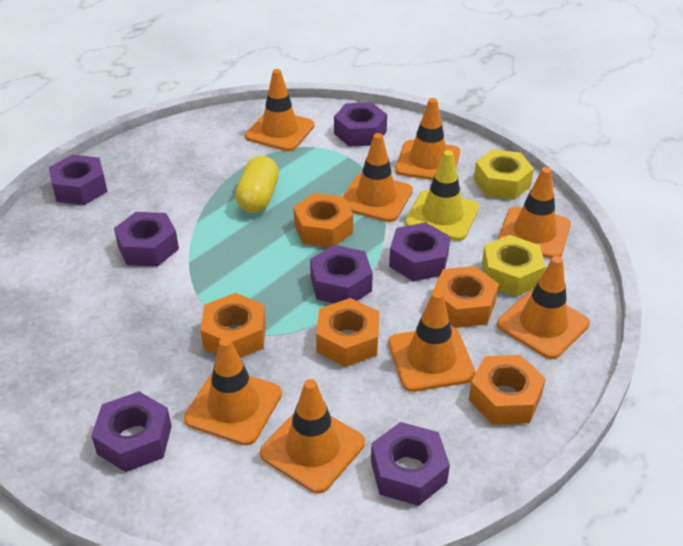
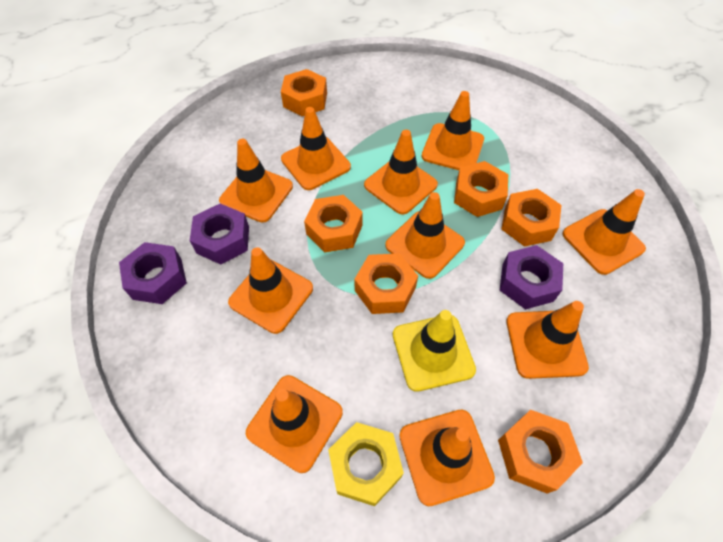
orange nut: 5 -> 6
orange traffic cone: 8 -> 10
purple nut: 7 -> 3
yellow capsule: 1 -> 0
yellow nut: 2 -> 1

